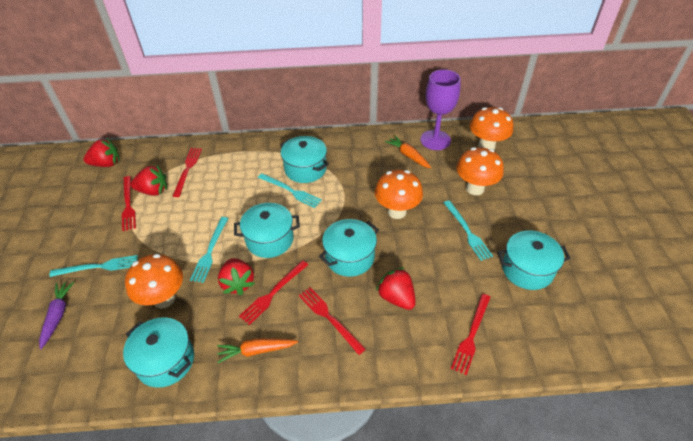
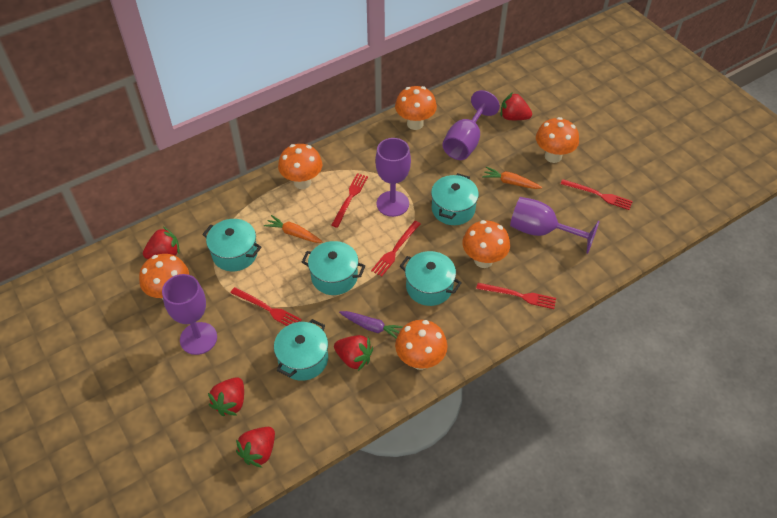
orange mushroom: 4 -> 6
purple goblet: 1 -> 4
red strawberry: 4 -> 5
turquoise fork: 4 -> 0

